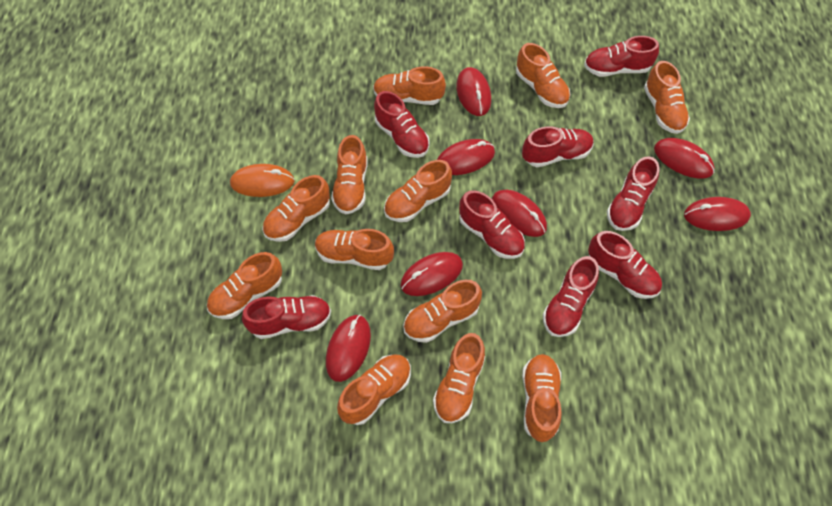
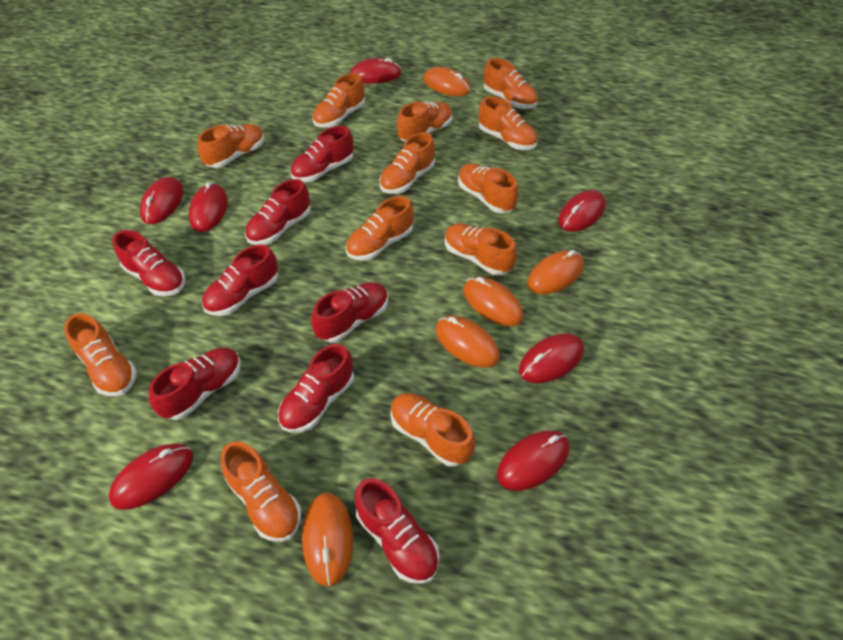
orange mouse: 1 -> 5

